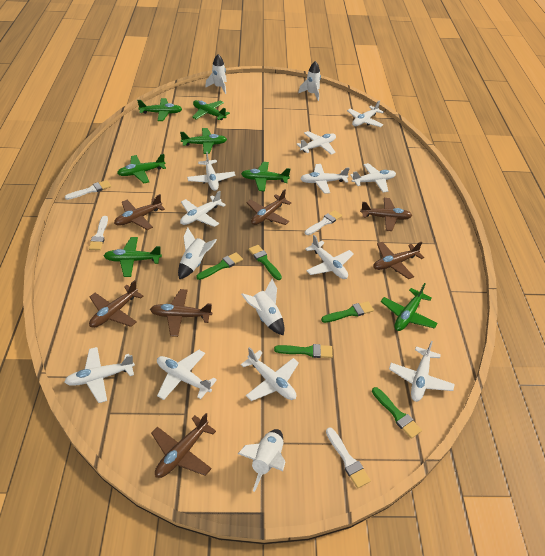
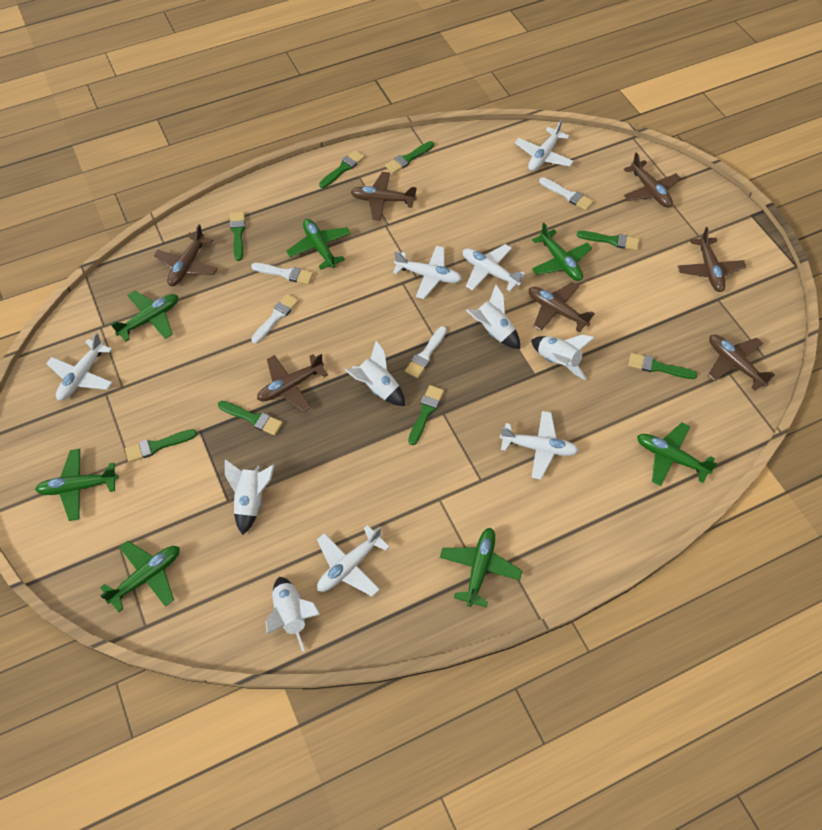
green brush: 5 -> 8
white plane: 11 -> 6

